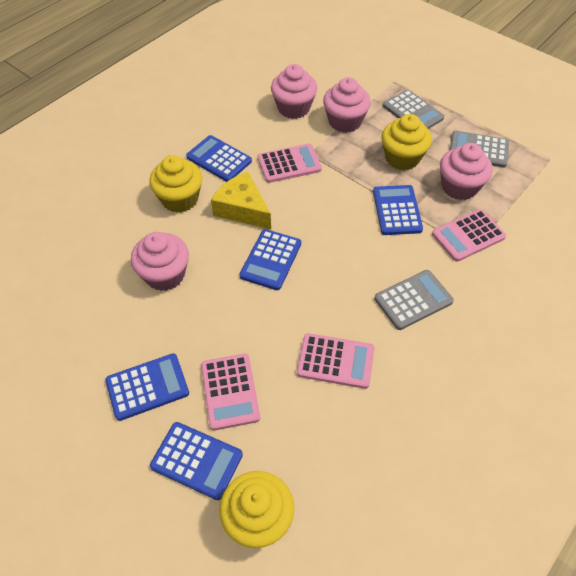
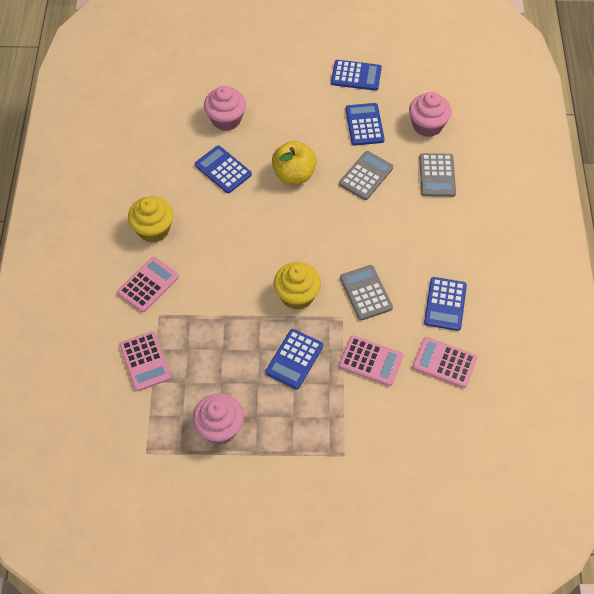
pink cupcake: 4 -> 3
yellow apple: 0 -> 1
yellow cheese: 1 -> 0
yellow cupcake: 3 -> 2

